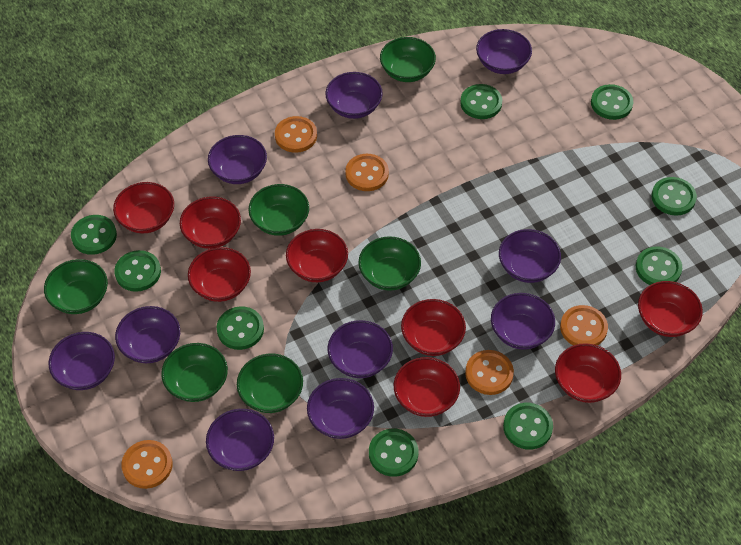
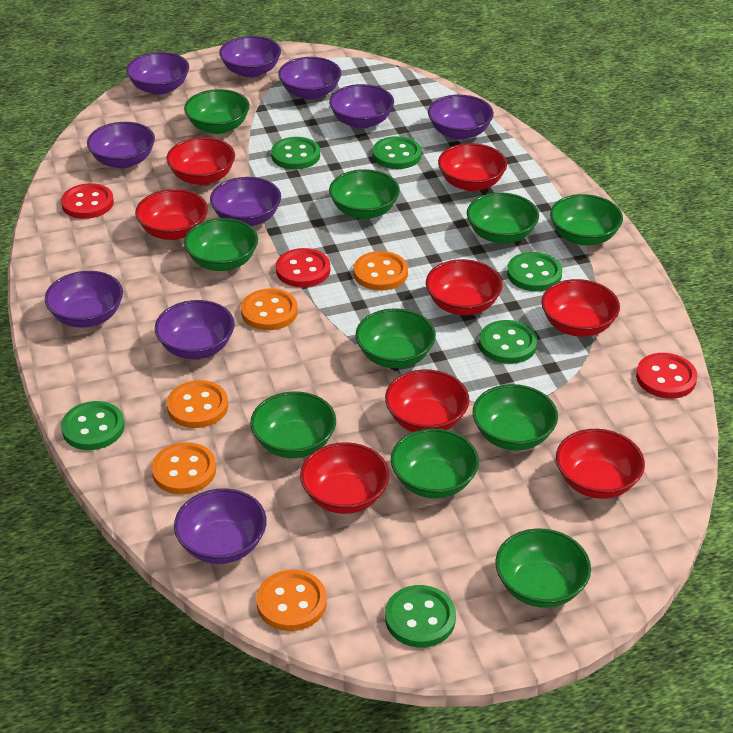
green bowl: 6 -> 10
green button: 9 -> 6
red button: 0 -> 3

